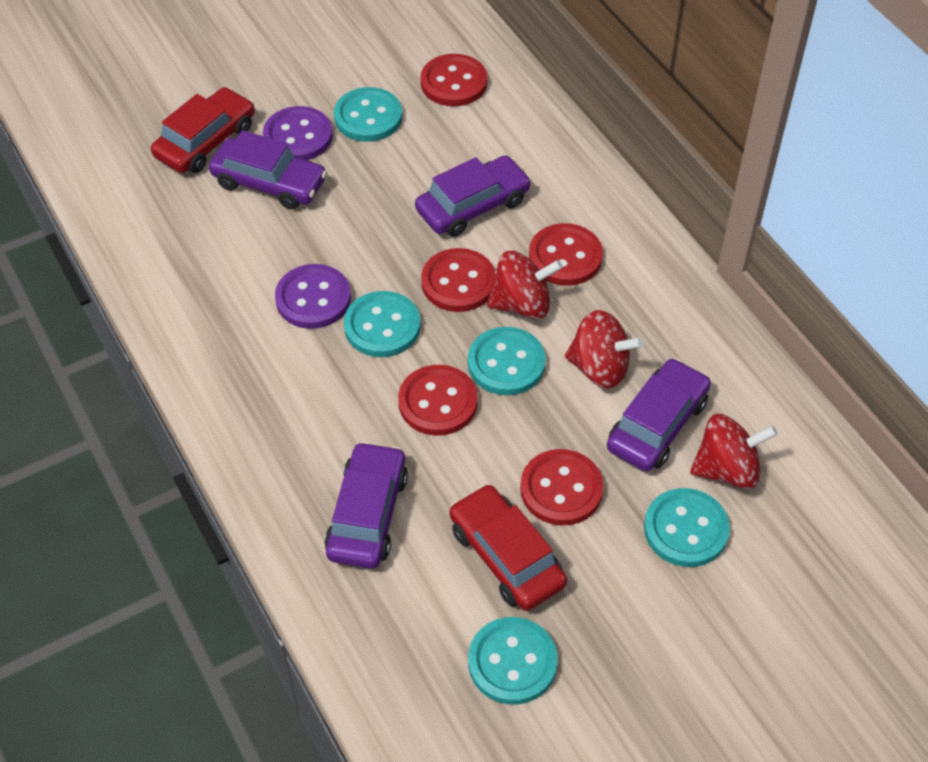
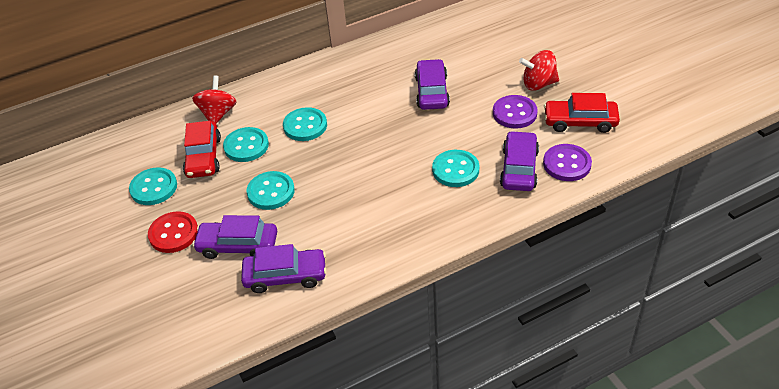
red button: 5 -> 1
red spinning top: 3 -> 2

